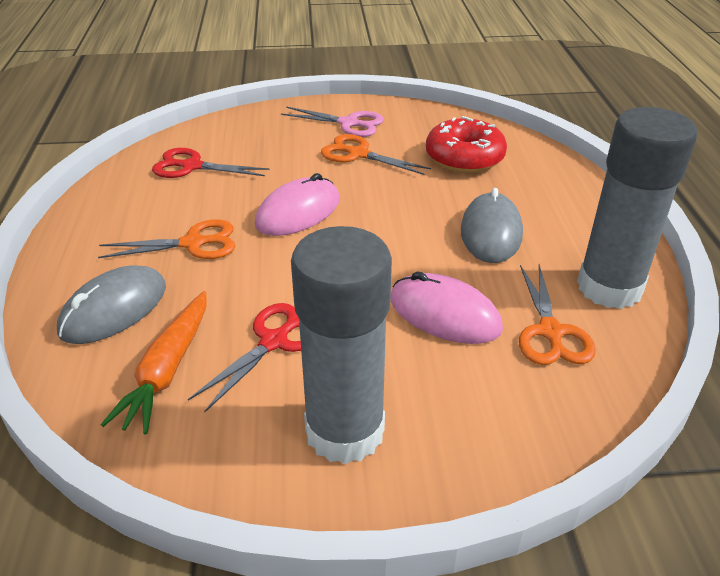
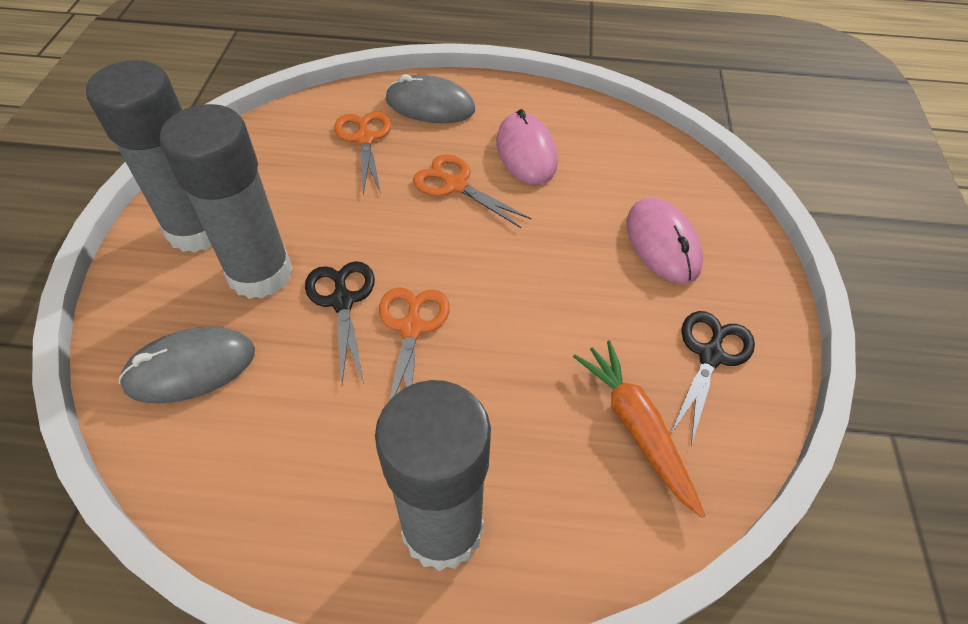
black scissors: 0 -> 2
grey glue stick: 2 -> 3
pink scissors: 1 -> 0
red donut: 1 -> 0
red scissors: 2 -> 0

